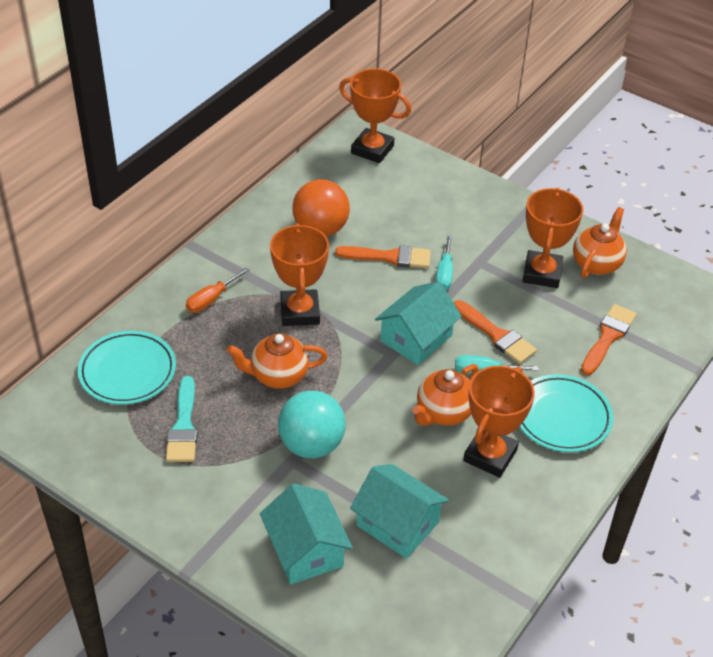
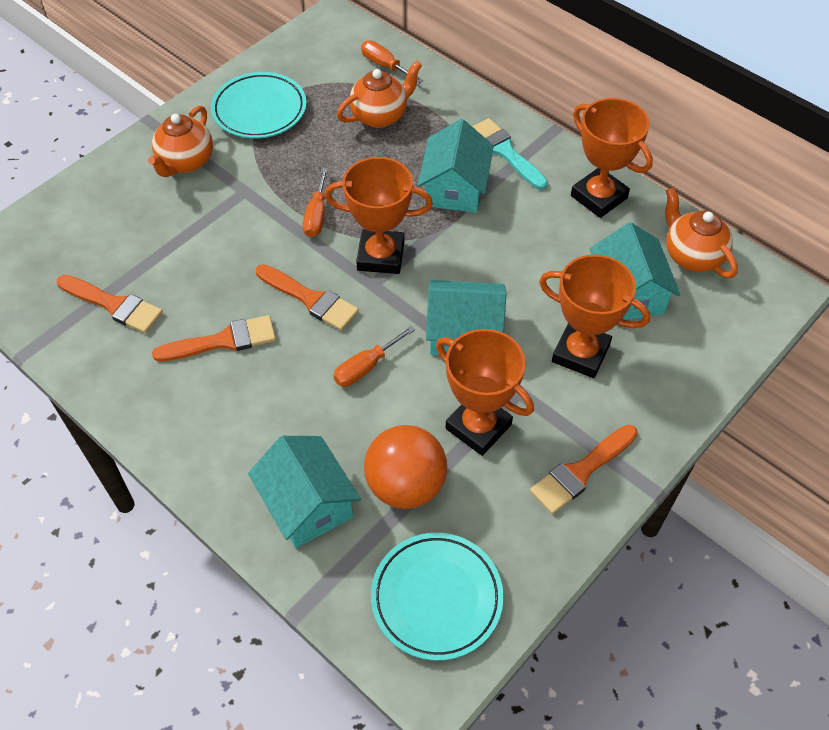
orange brush: 3 -> 4
orange screwdriver: 1 -> 3
turquoise ball: 1 -> 0
turquoise house: 3 -> 4
turquoise screwdriver: 2 -> 0

